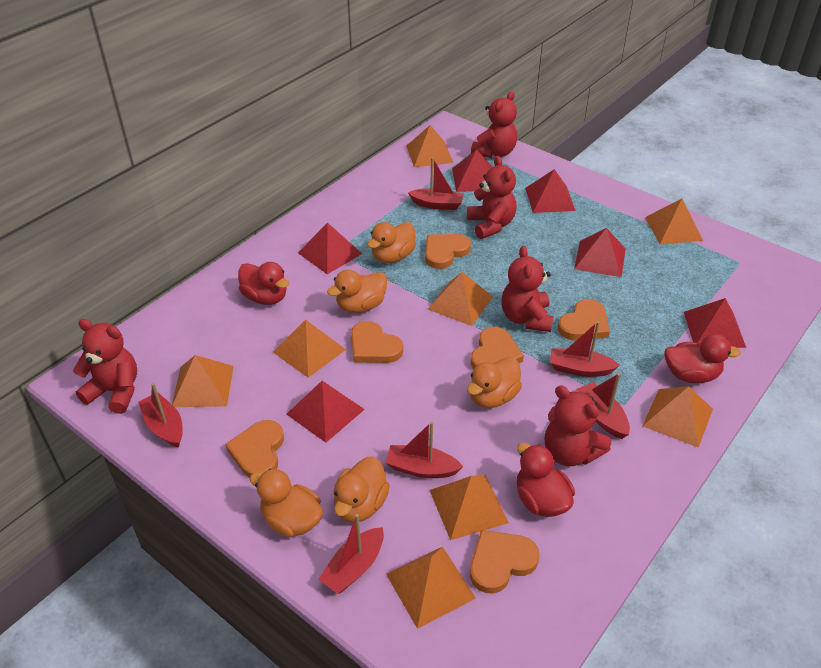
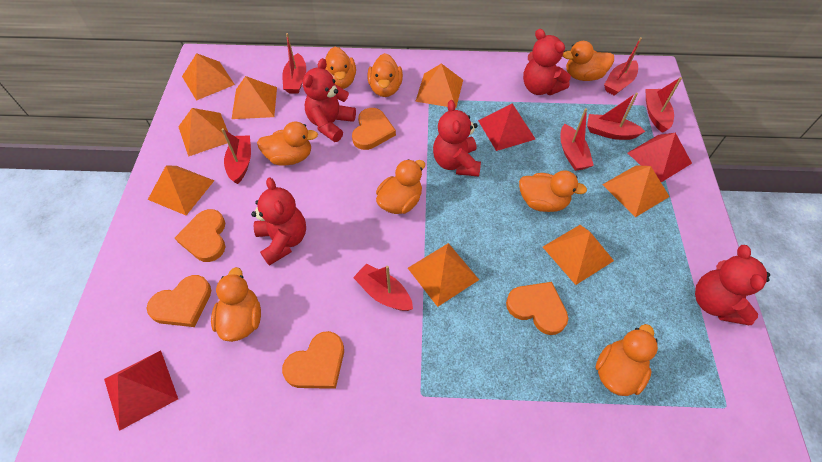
orange duck: 5 -> 8
orange heart: 6 -> 5
red boat: 6 -> 7
red duck: 3 -> 0
red pyramid: 6 -> 3

